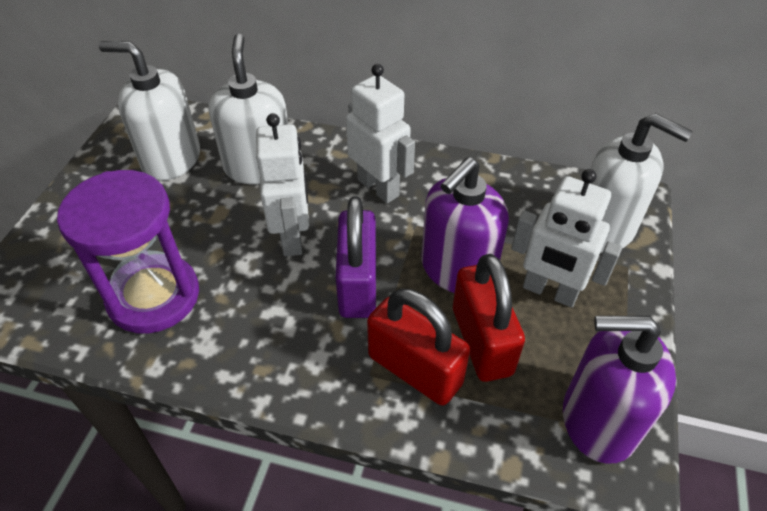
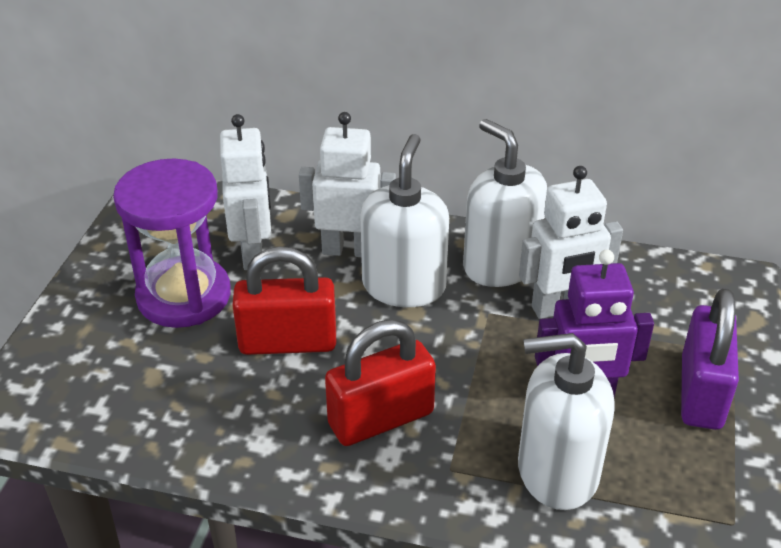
purple robot: 0 -> 1
purple soap dispenser: 2 -> 0

